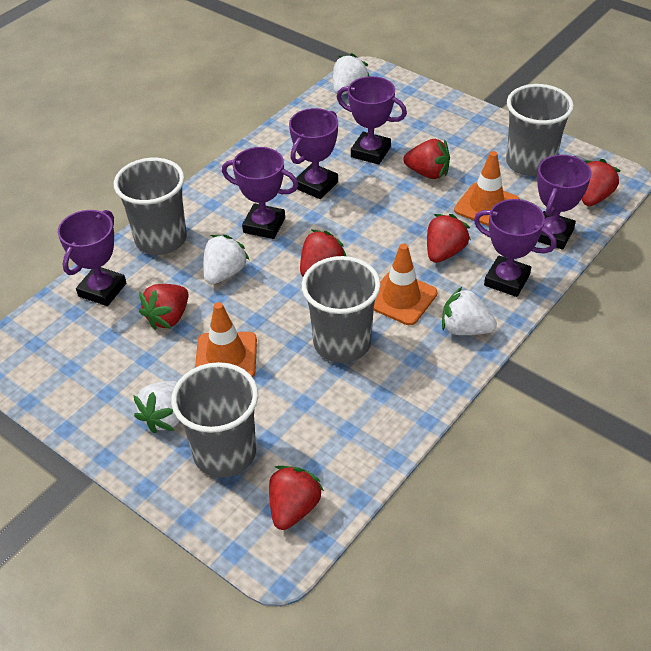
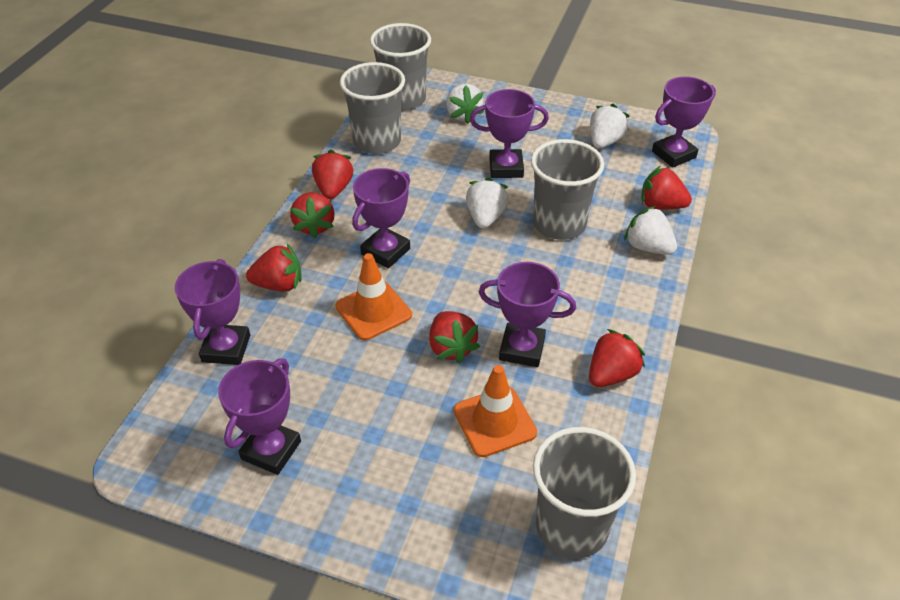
orange traffic cone: 3 -> 2

